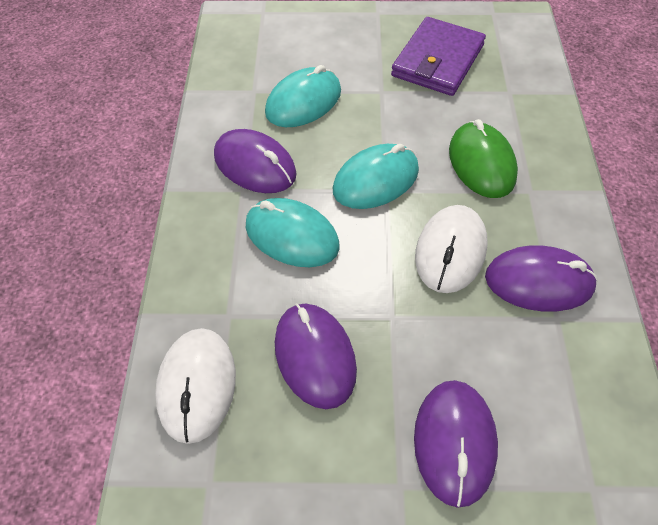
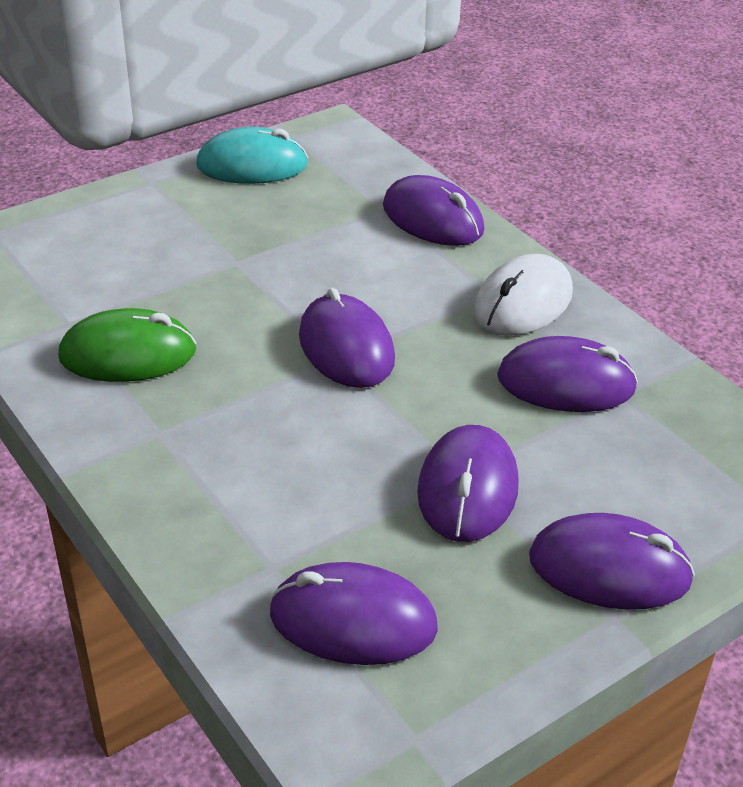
purple mouse: 4 -> 6
purple wallet: 1 -> 0
turquoise mouse: 3 -> 1
white mouse: 2 -> 1

